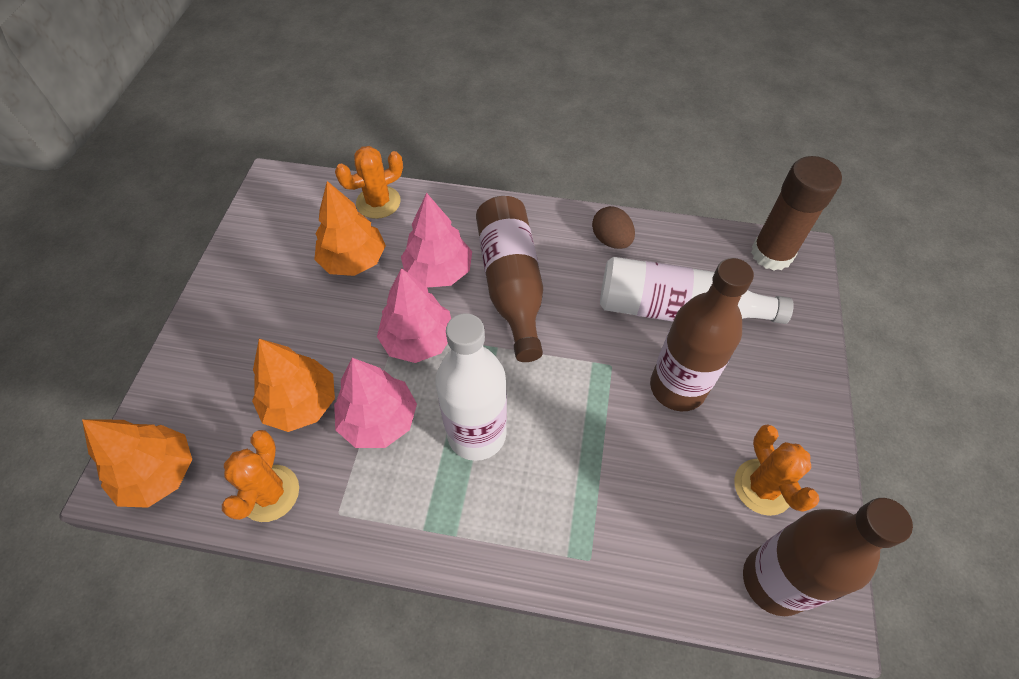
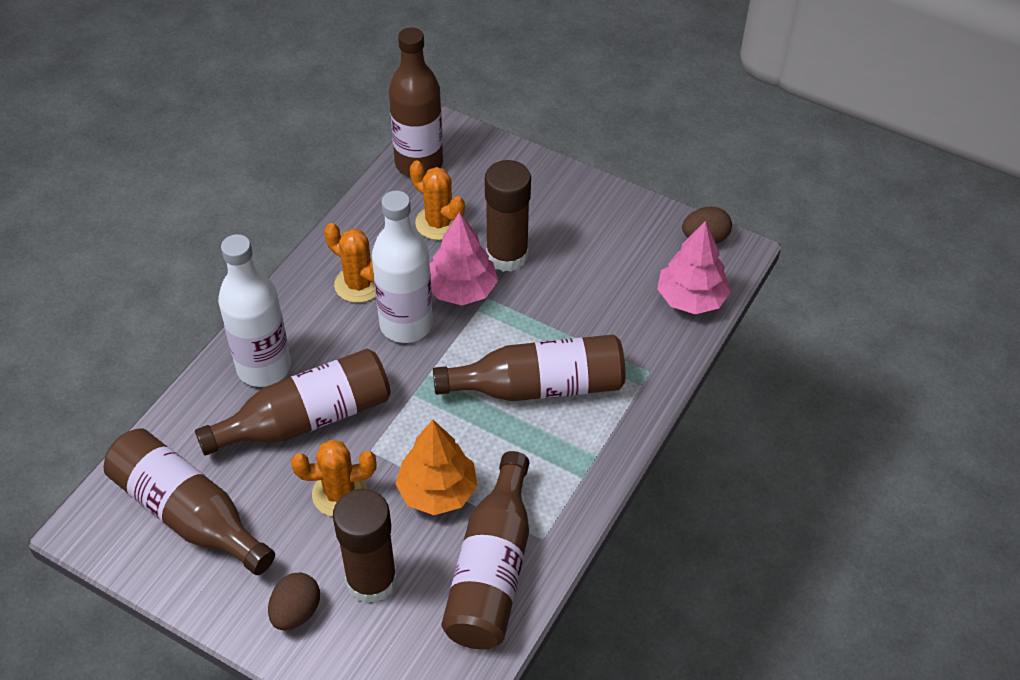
brown bottle: 3 -> 5
brown egg: 1 -> 2
brown glue stick: 1 -> 2
orange tree: 3 -> 1
pink tree: 3 -> 2

